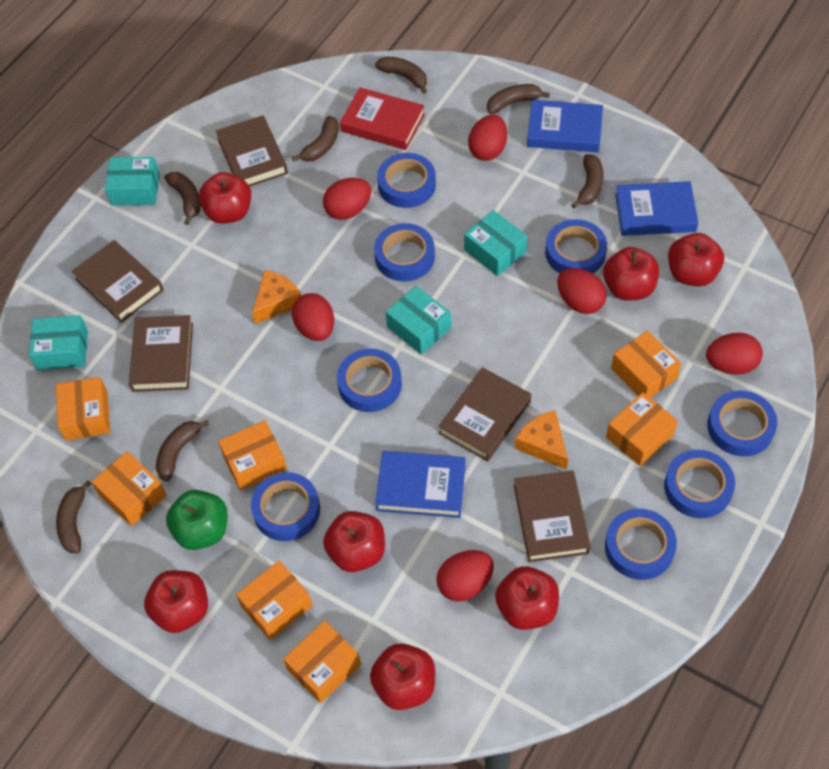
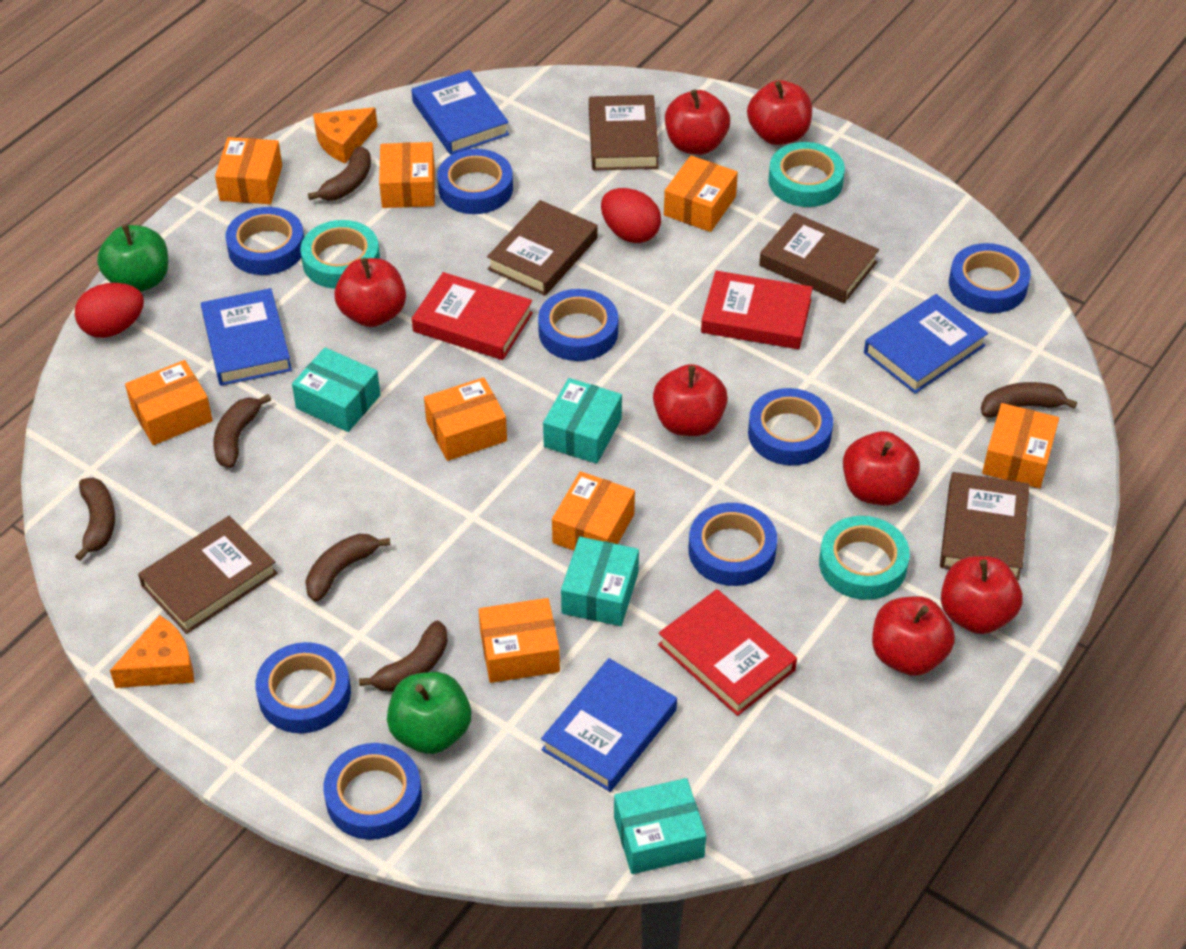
blue book: 3 -> 4
brown banana: 7 -> 6
green apple: 1 -> 2
orange box: 7 -> 8
red book: 1 -> 3
red egg: 6 -> 2
turquoise tape: 0 -> 3

